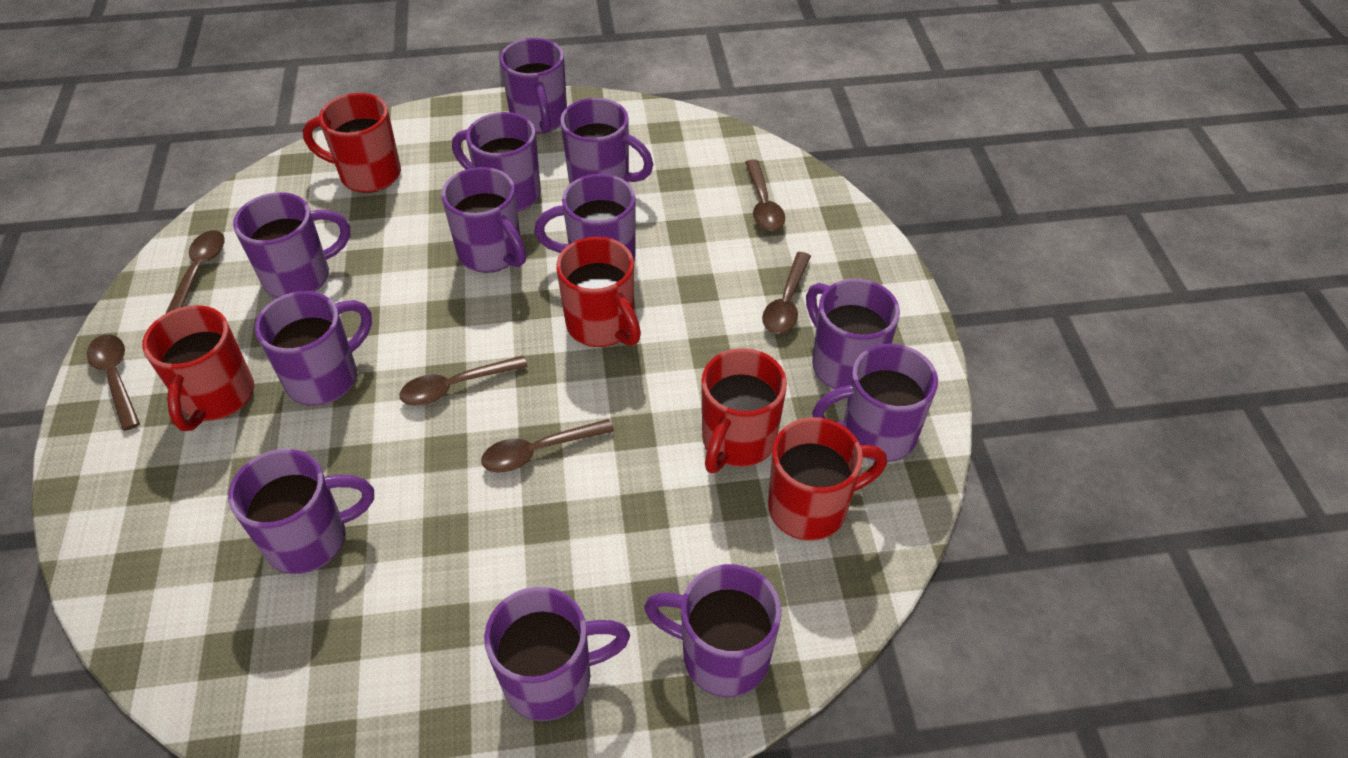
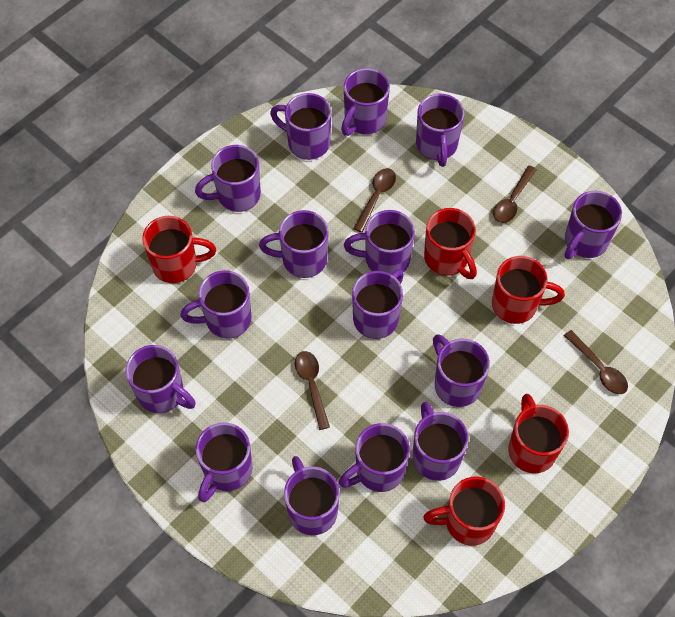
brown spoon: 6 -> 4
purple mug: 12 -> 15

